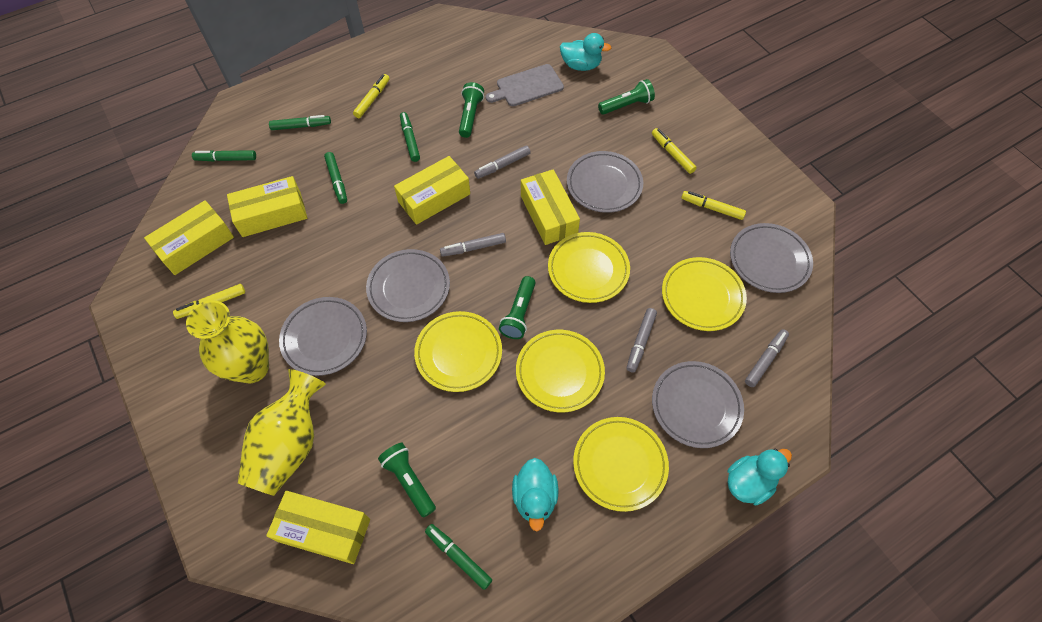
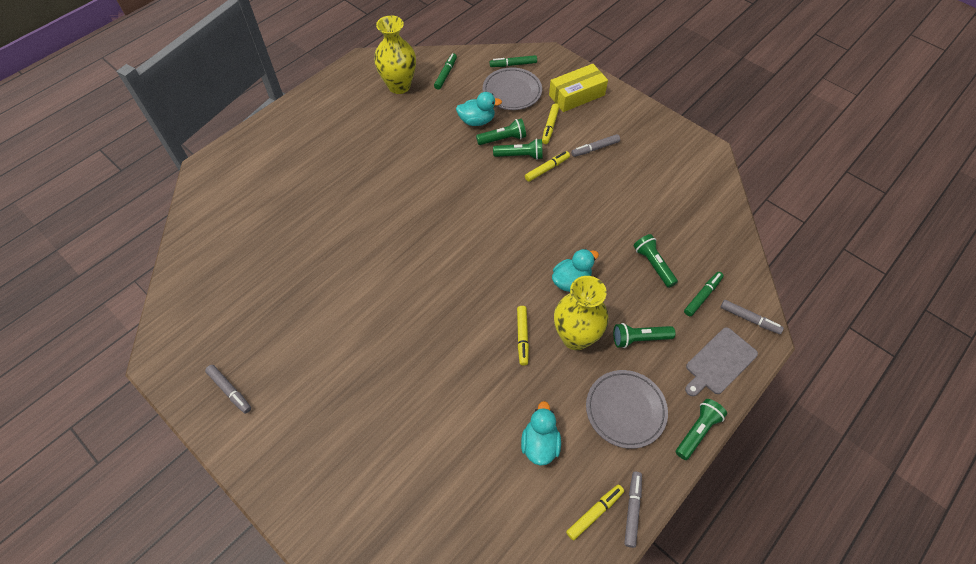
green flashlight: 4 -> 5
green marker: 5 -> 3
grey plate: 5 -> 2
yellow box: 5 -> 1
yellow plate: 5 -> 0

